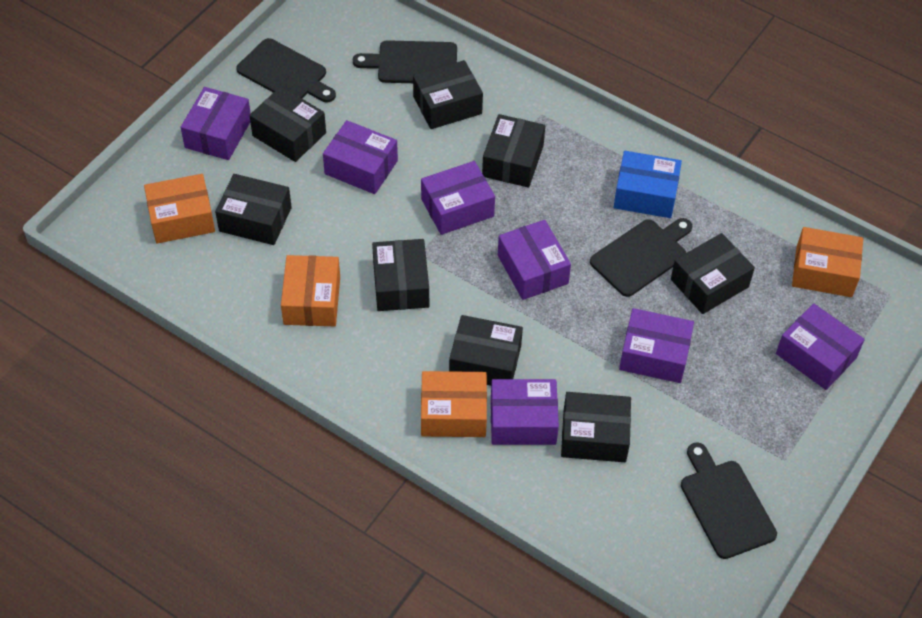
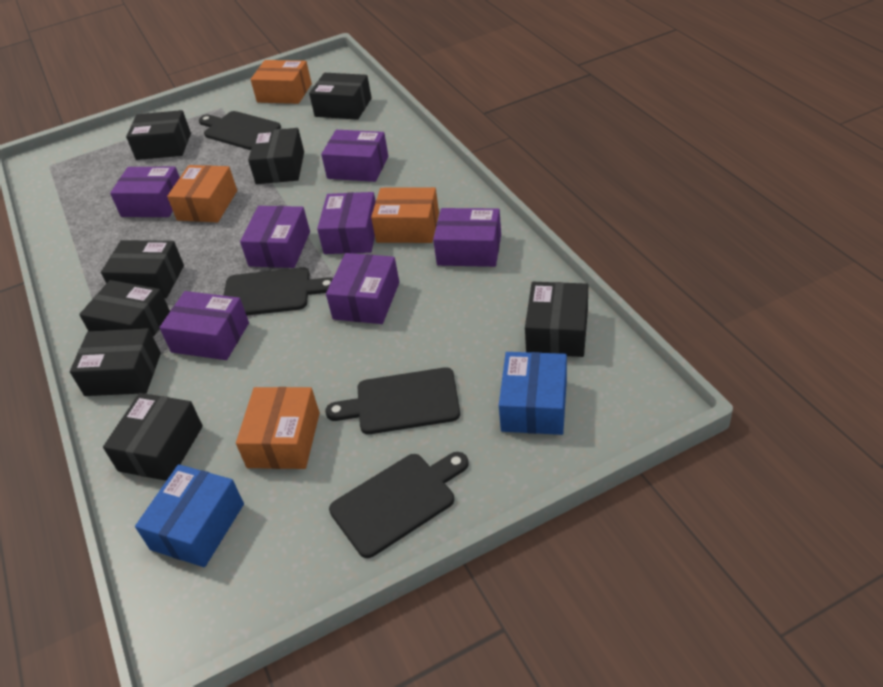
blue box: 1 -> 2

